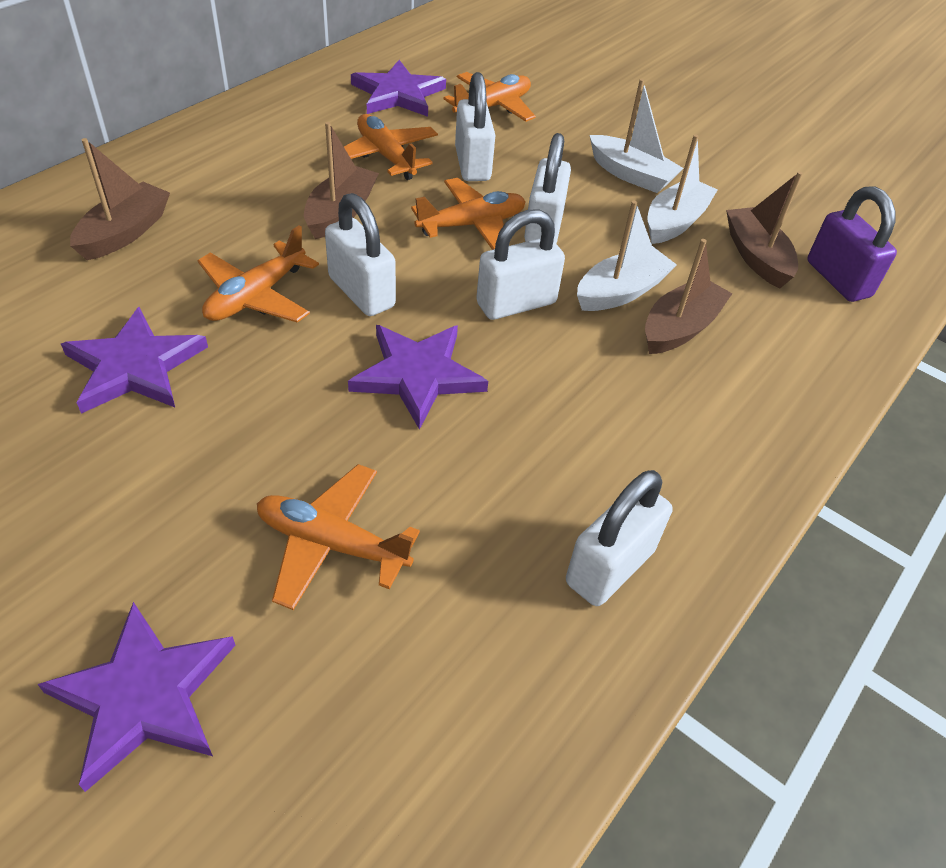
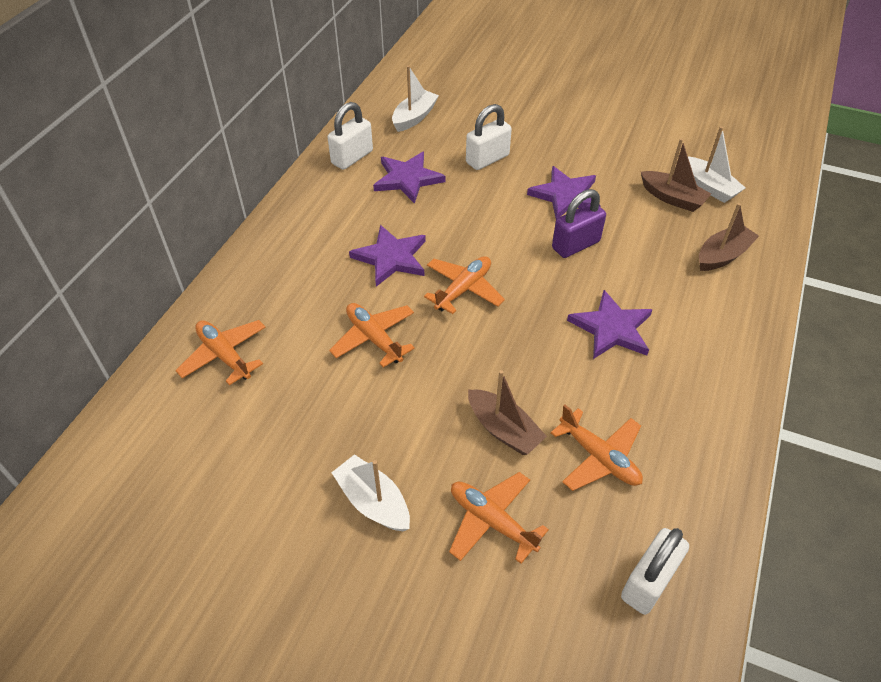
brown boat: 4 -> 3
white padlock: 5 -> 3

